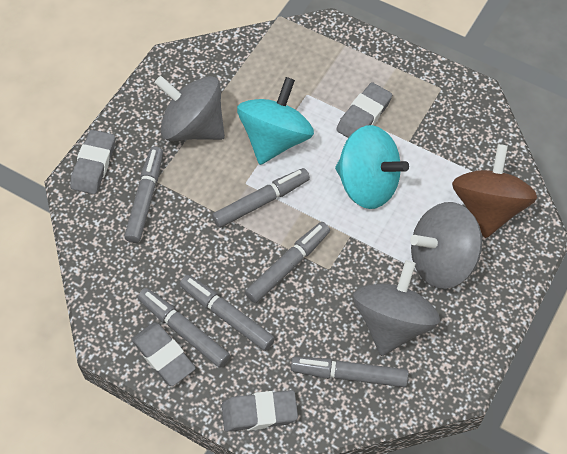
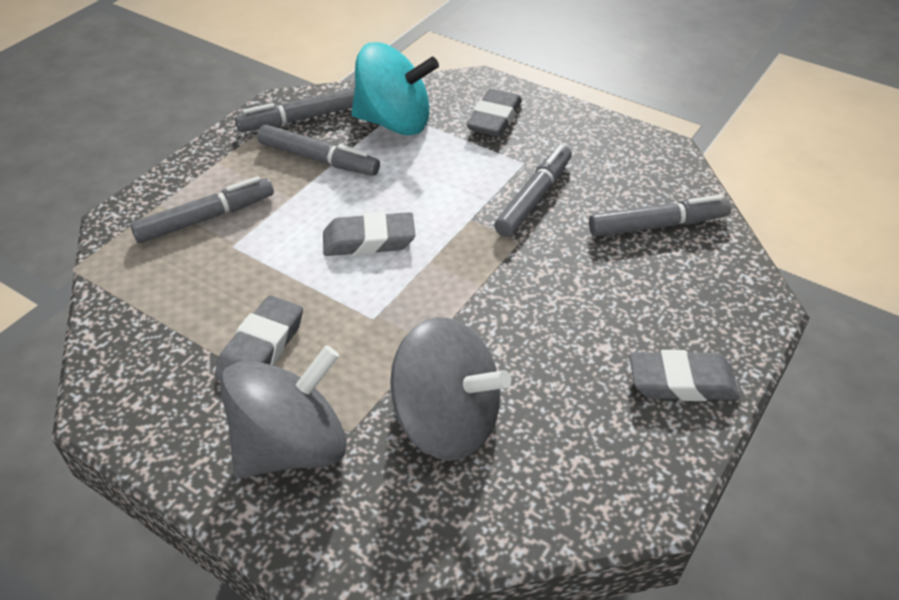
brown spinning top: 1 -> 0
grey marker: 6 -> 5
grey spinning top: 3 -> 2
turquoise spinning top: 2 -> 1

